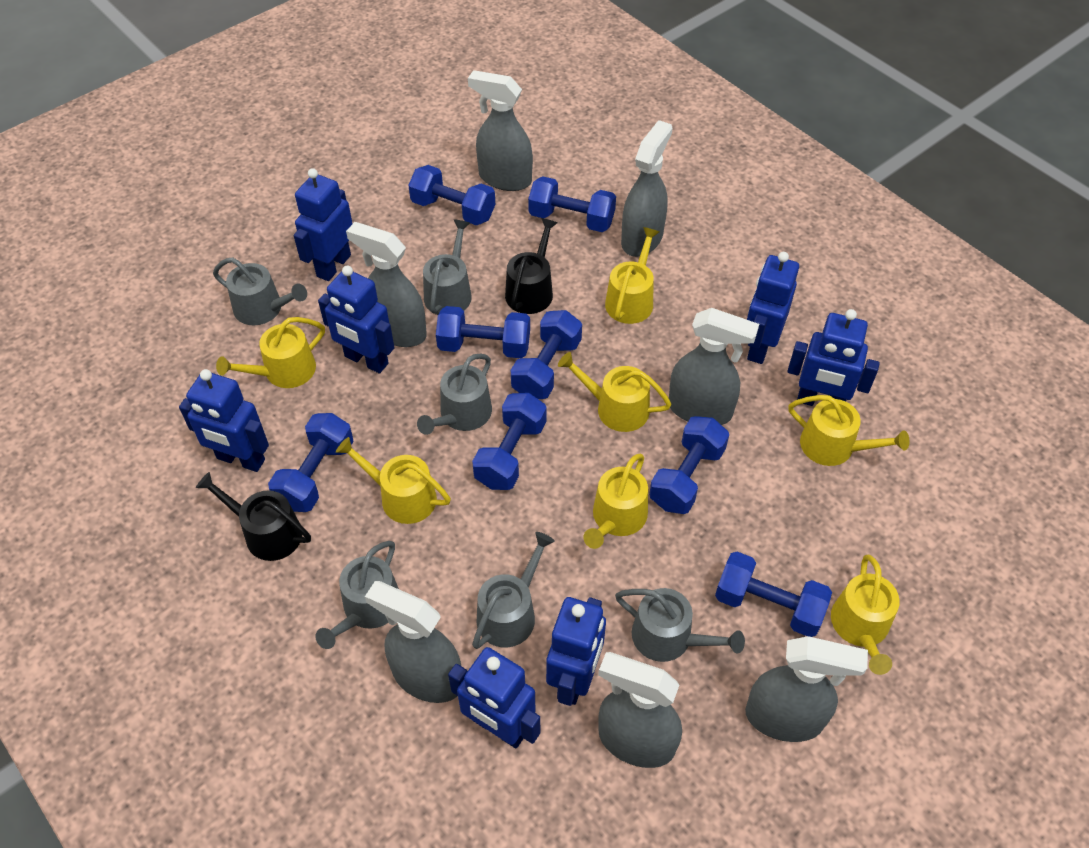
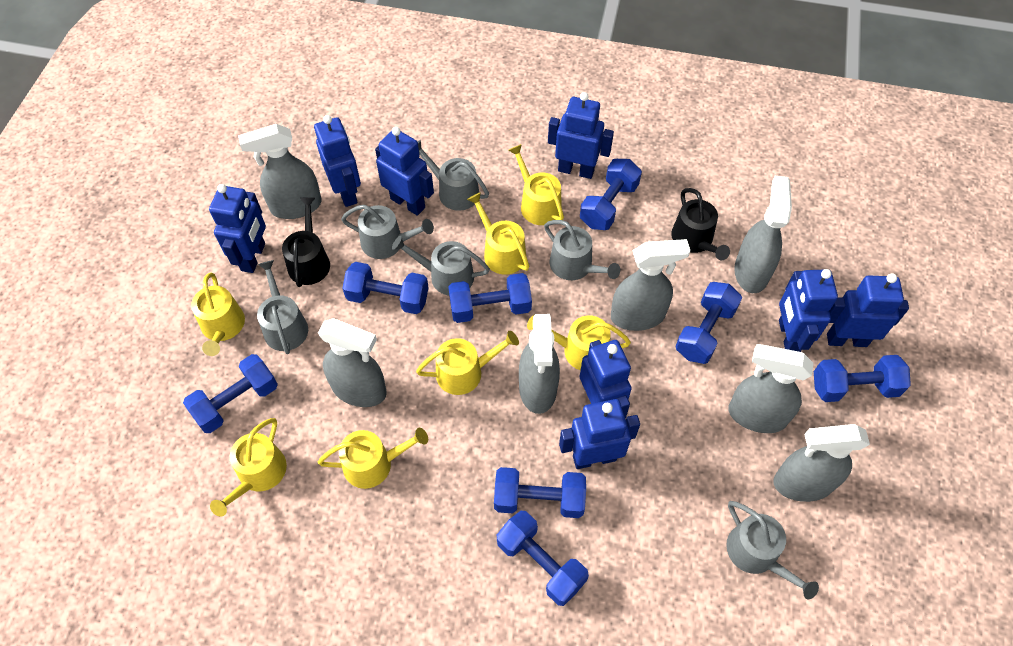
blue robot: 7 -> 8

